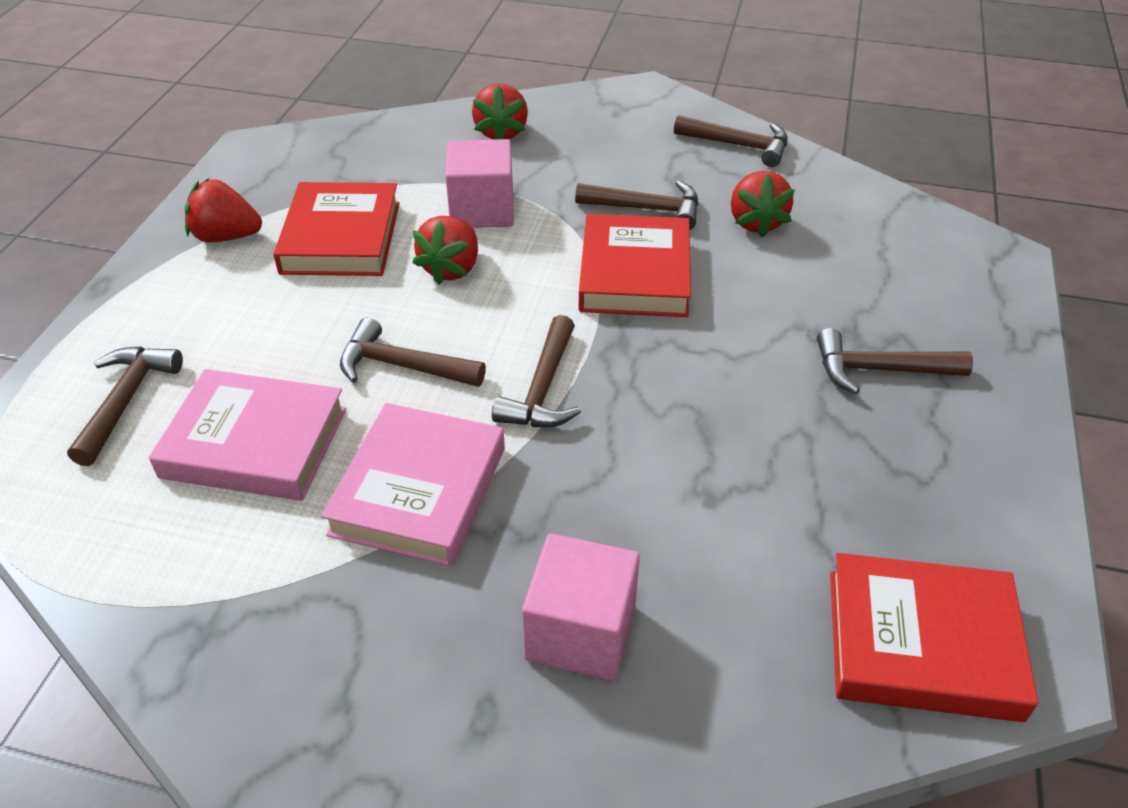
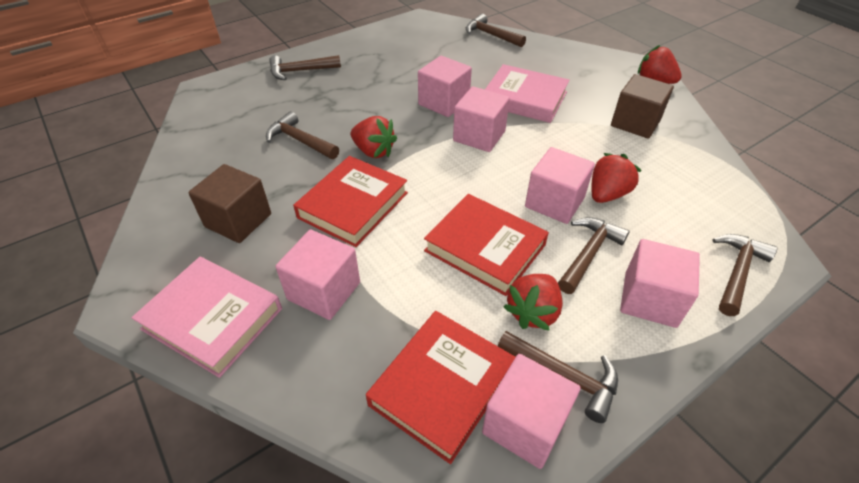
brown cube: 0 -> 2
pink cube: 2 -> 6

